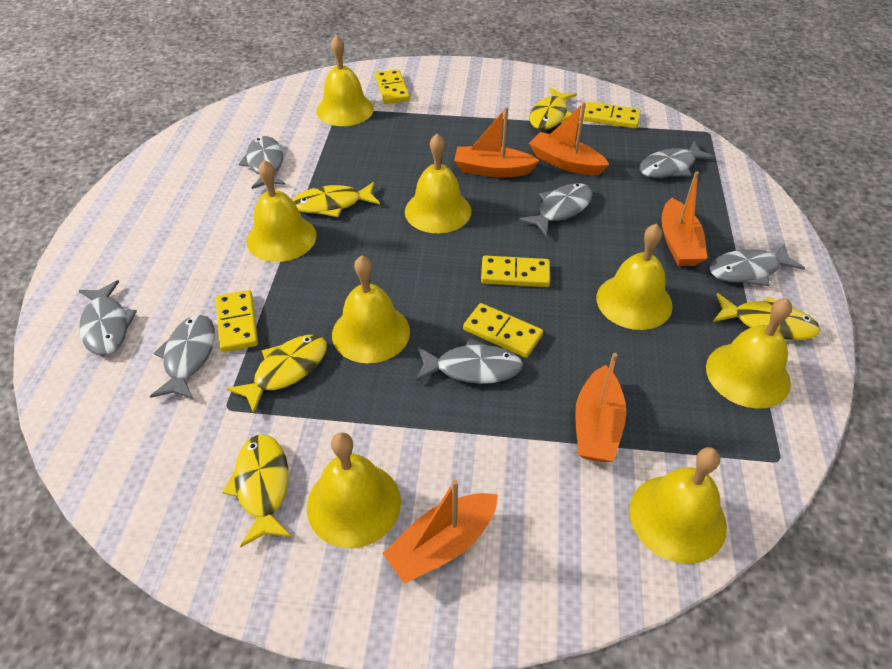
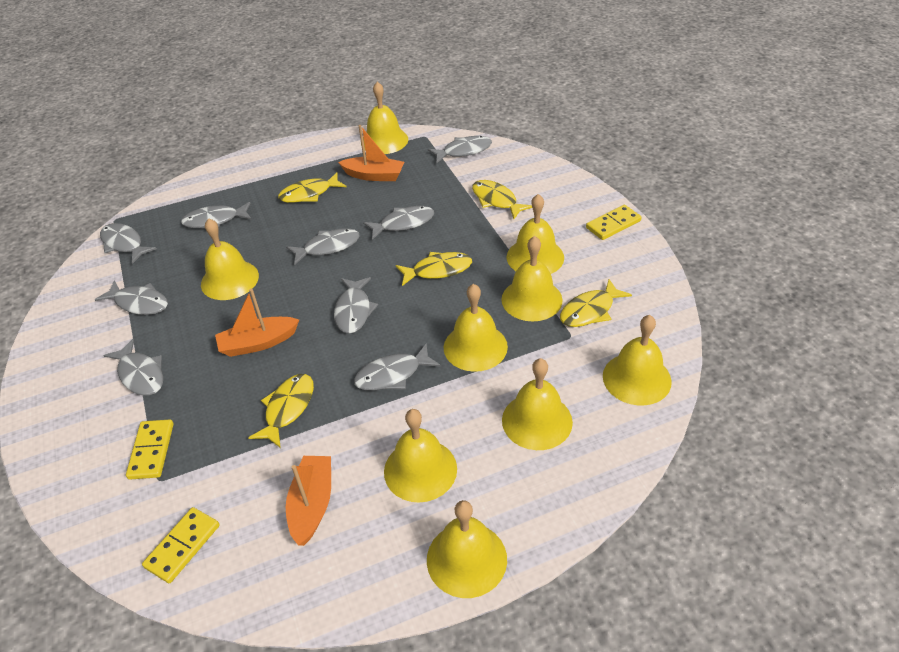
grey fish: 7 -> 9
orange boat: 5 -> 3
yellow bell: 8 -> 9
yellow domino: 5 -> 3

